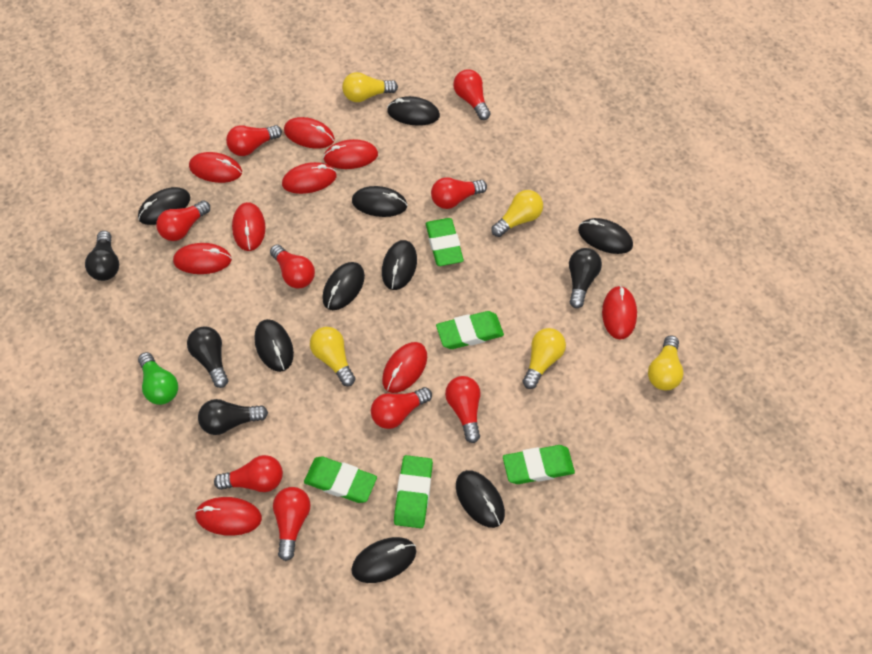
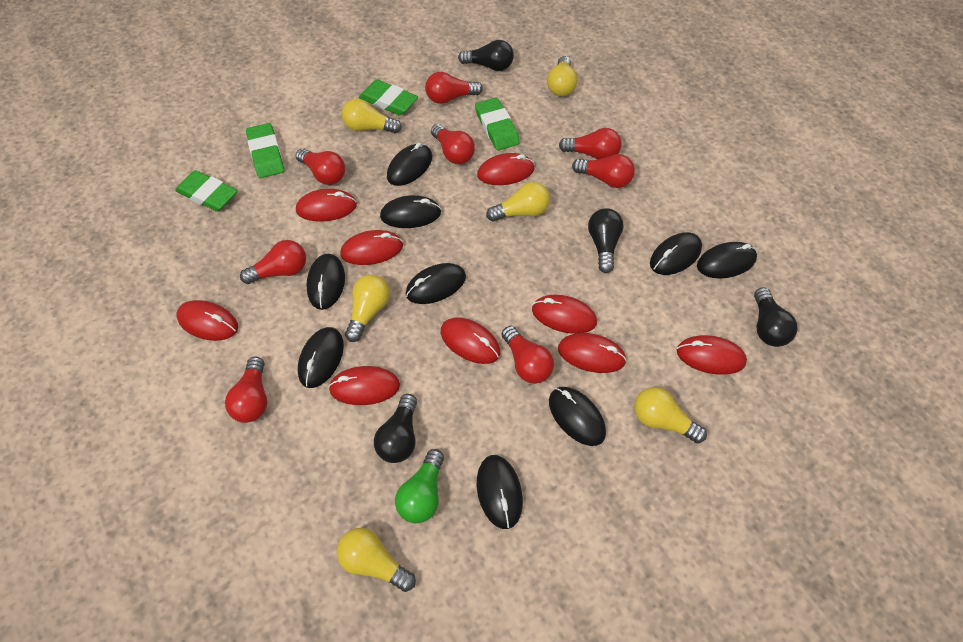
green eraser: 5 -> 4
red light bulb: 9 -> 8
yellow light bulb: 5 -> 6

